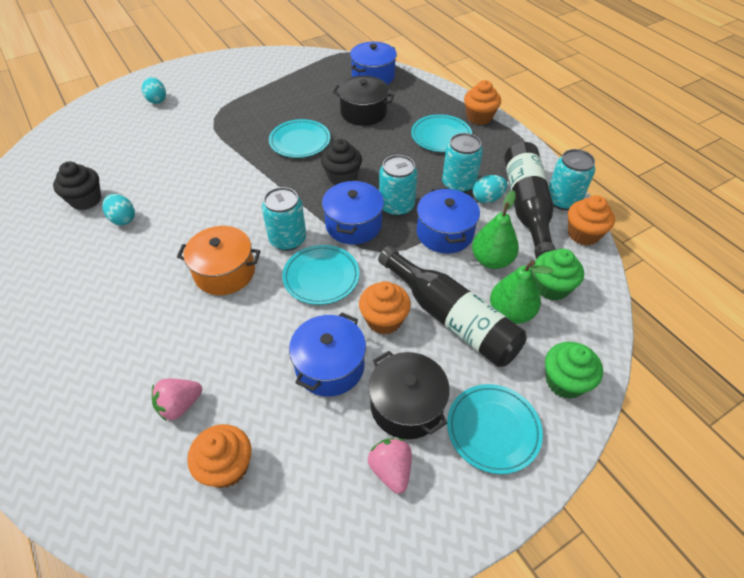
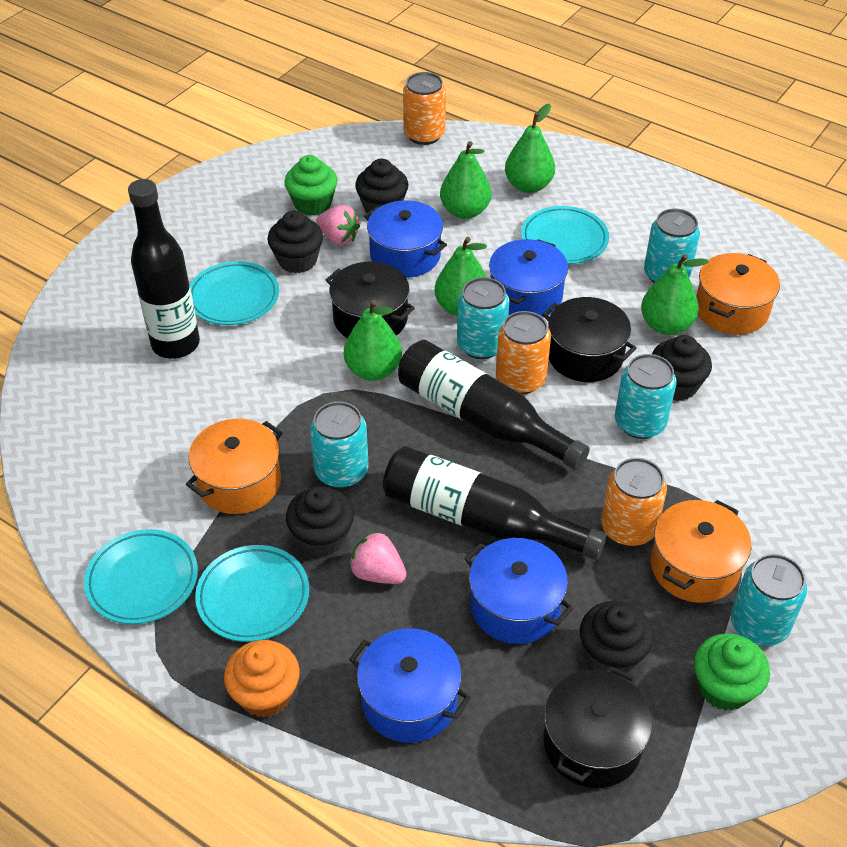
black bottle: 2 -> 3
black cupcake: 2 -> 5
black pot: 2 -> 3
green pear: 2 -> 5
orange can: 0 -> 3
orange cupcake: 4 -> 1
orange pot: 1 -> 3
turquoise can: 4 -> 5
turquoise egg: 3 -> 0

